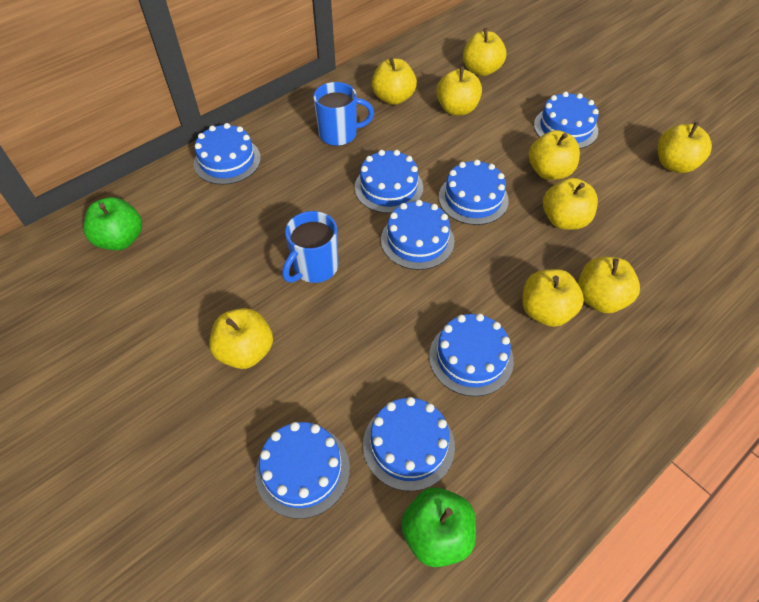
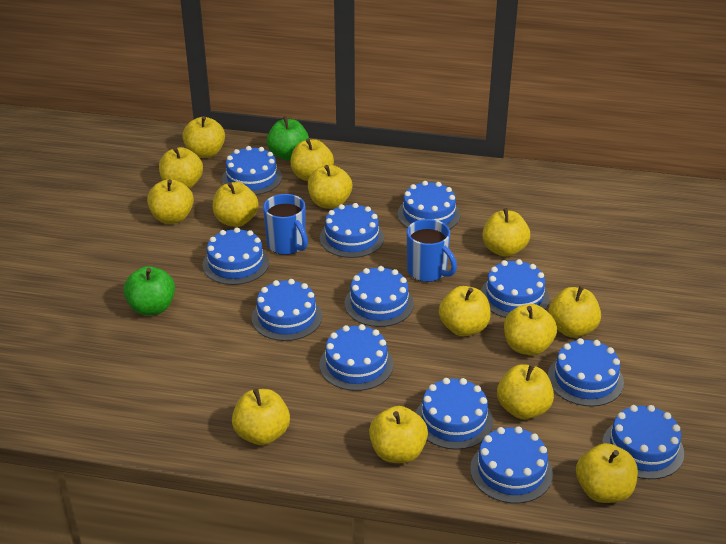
blue cake: 8 -> 12
yellow apple: 9 -> 14

